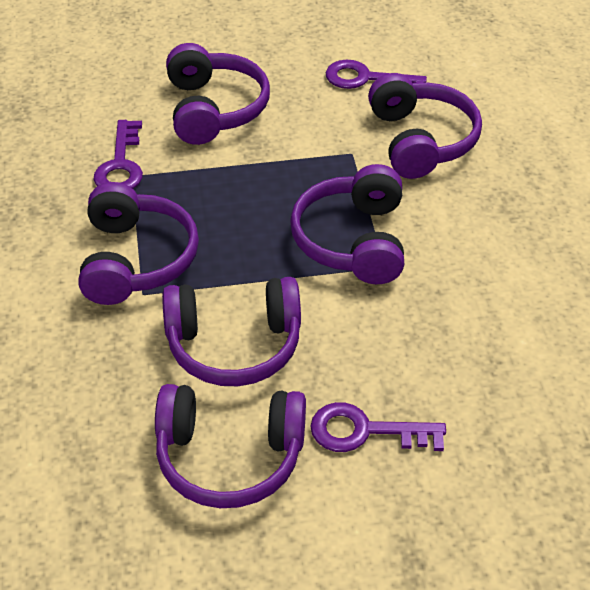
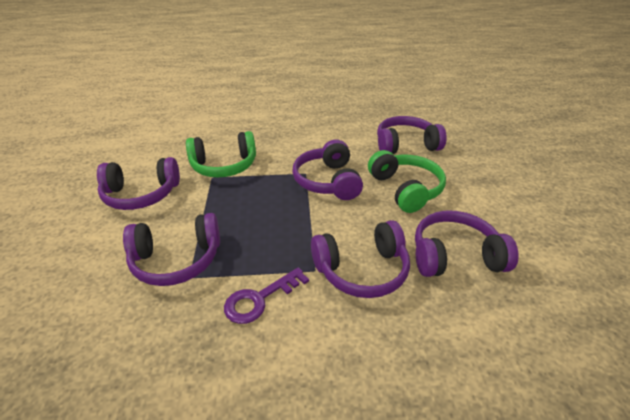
green headphones: 0 -> 2
purple key: 3 -> 1

